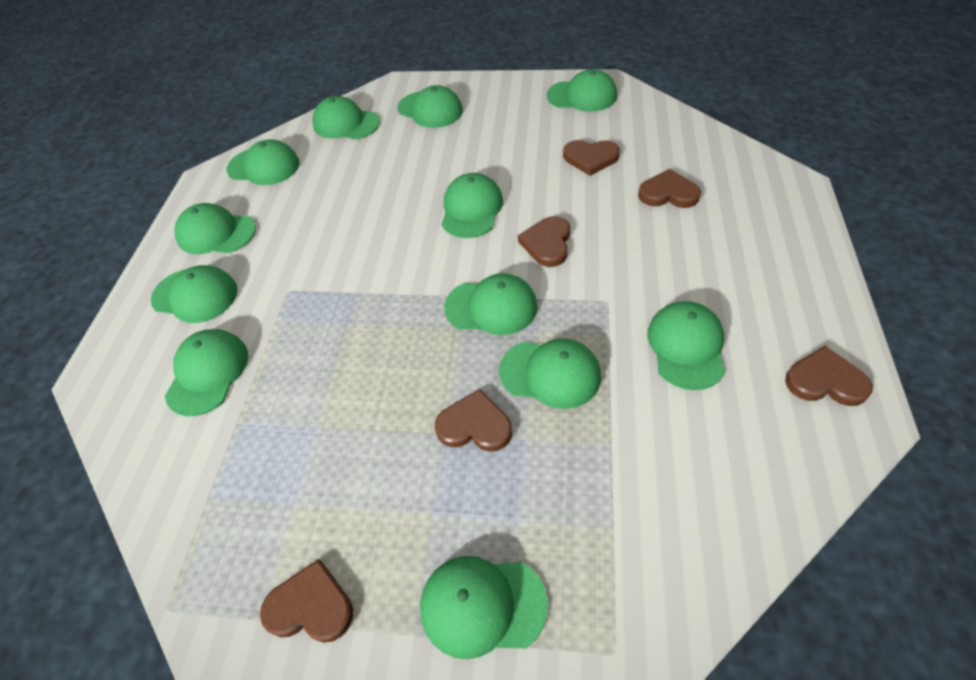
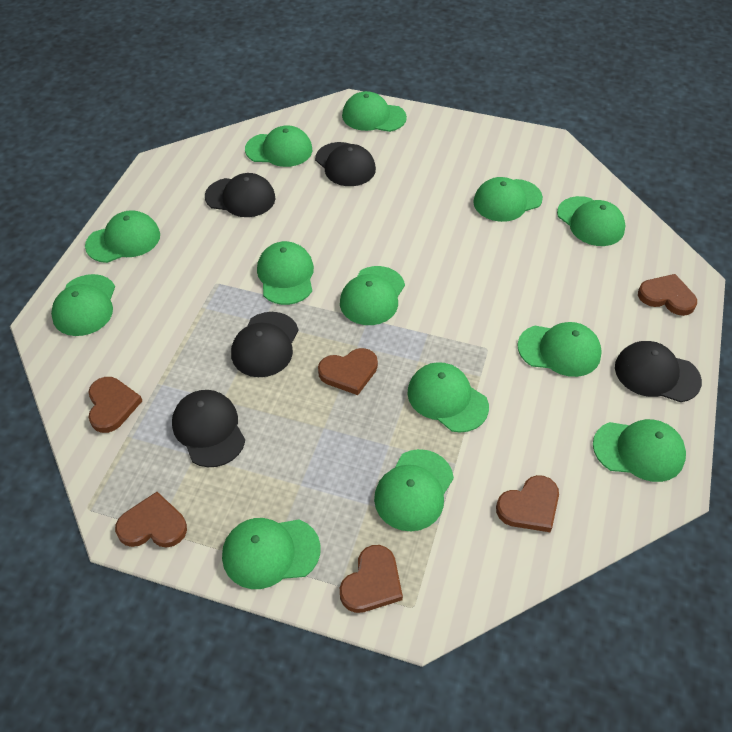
black cap: 0 -> 5
green cap: 12 -> 13

